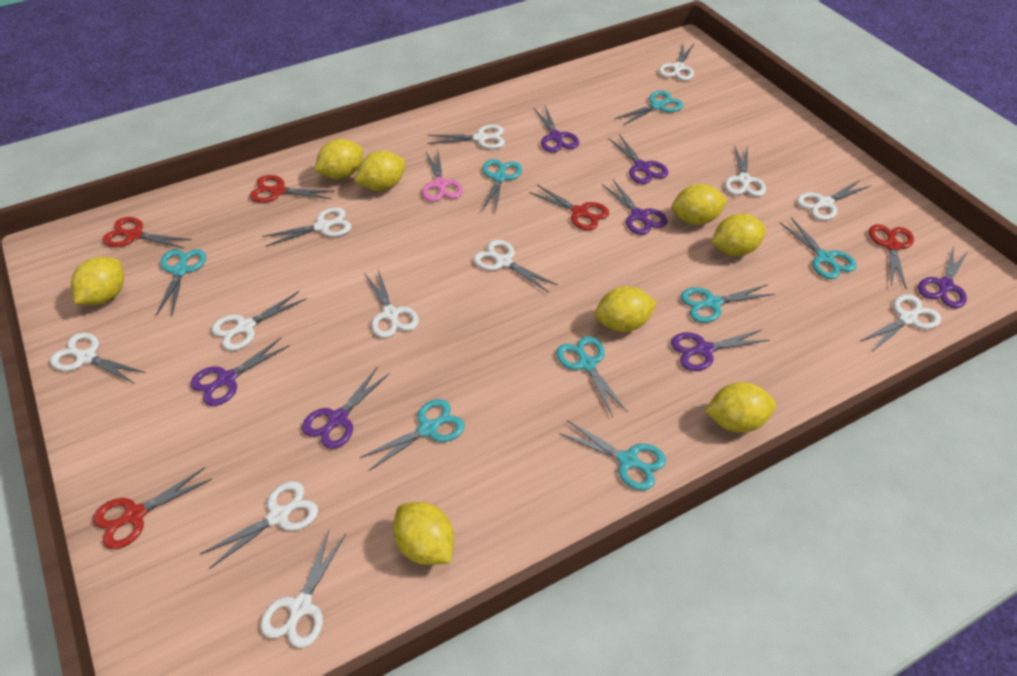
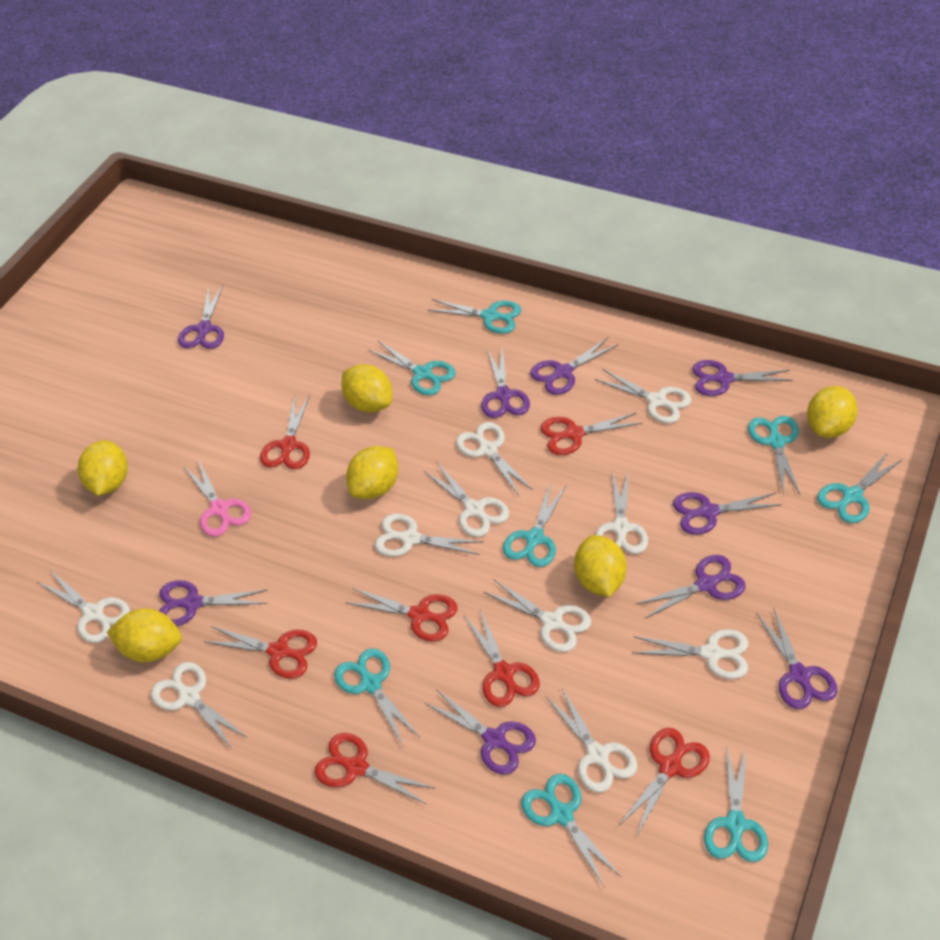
purple scissors: 7 -> 9
red scissors: 5 -> 7
white scissors: 12 -> 10
yellow lemon: 8 -> 6

